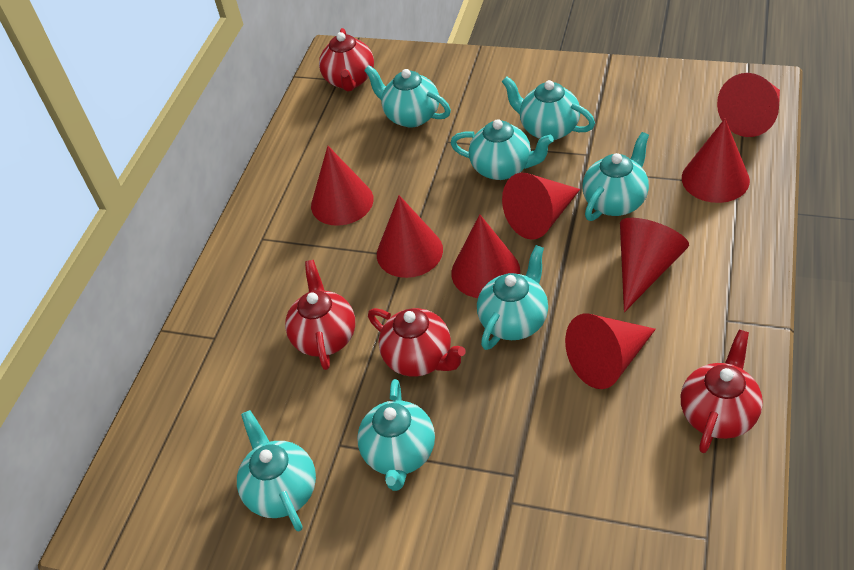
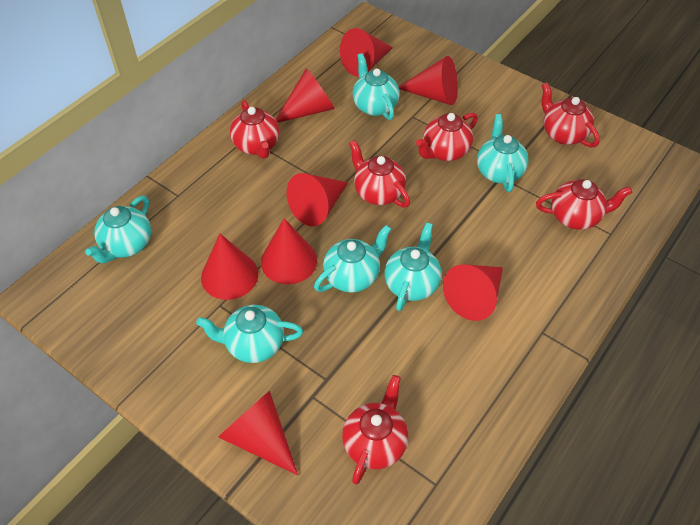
red teapot: 4 -> 6
turquoise teapot: 7 -> 6

